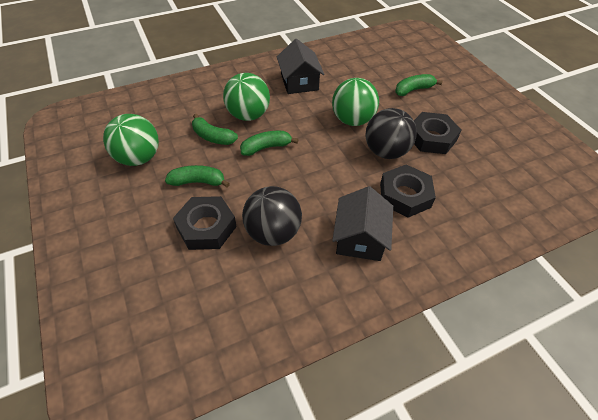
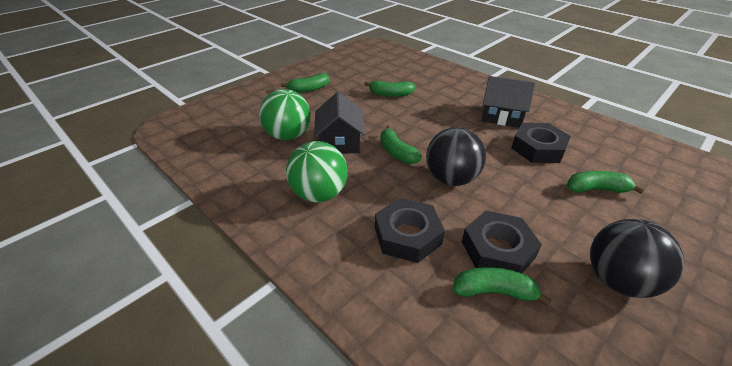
green ball: 3 -> 2
green banana: 4 -> 5

